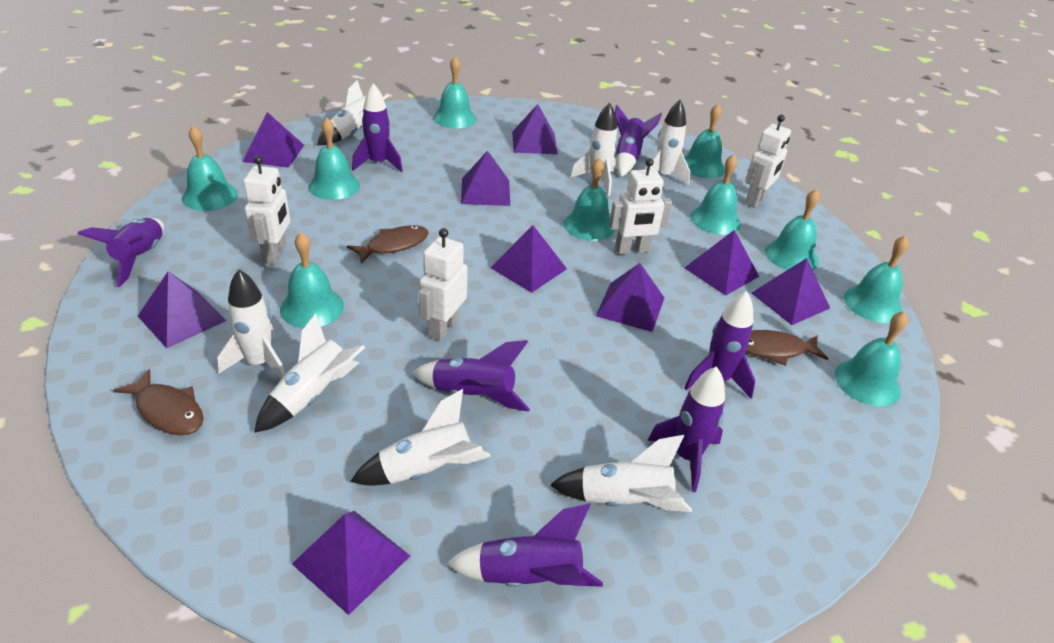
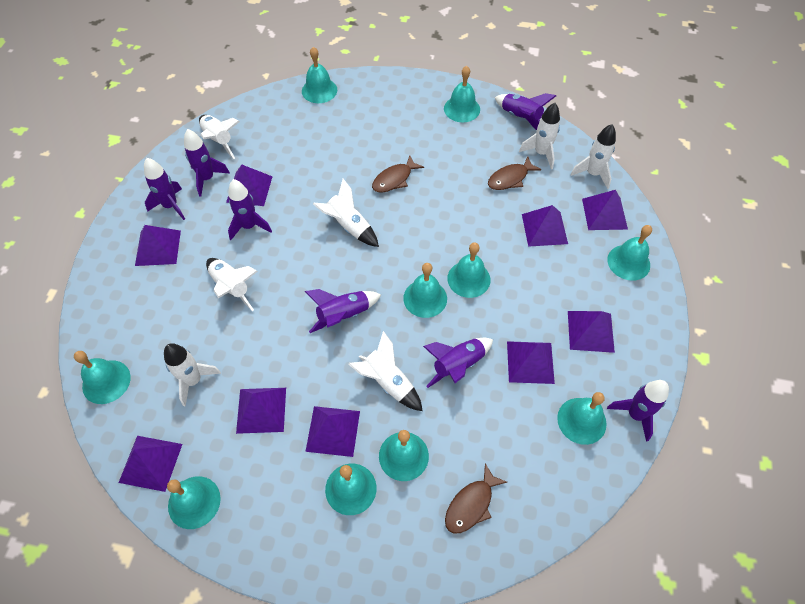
white robot: 4 -> 0

